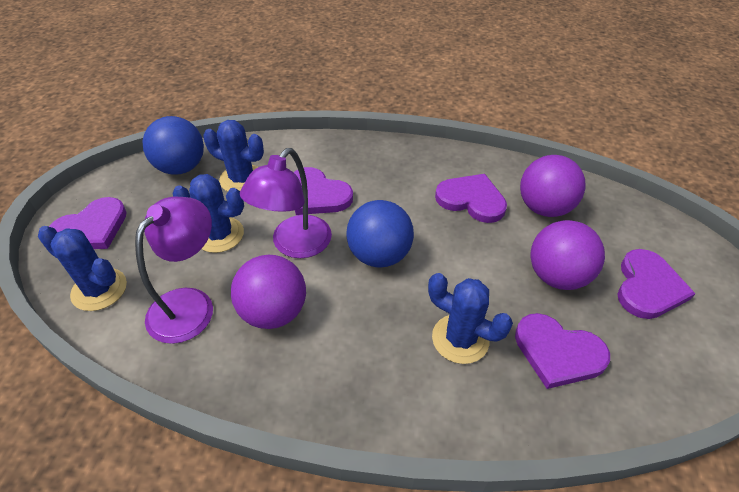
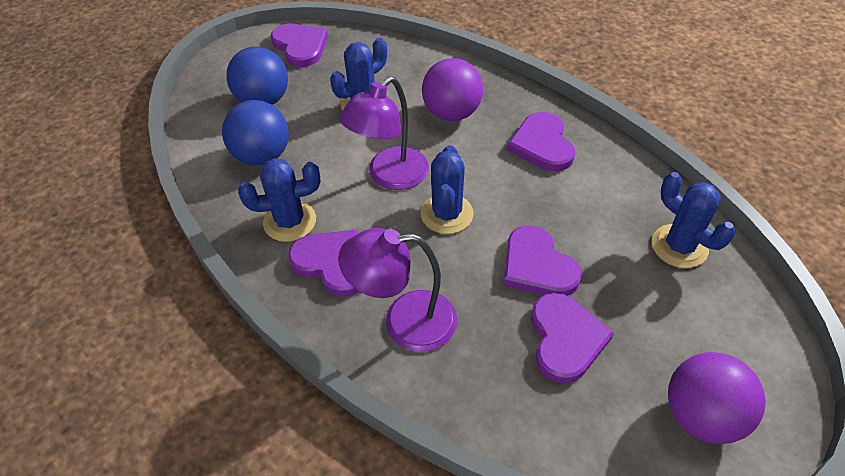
purple ball: 3 -> 2

